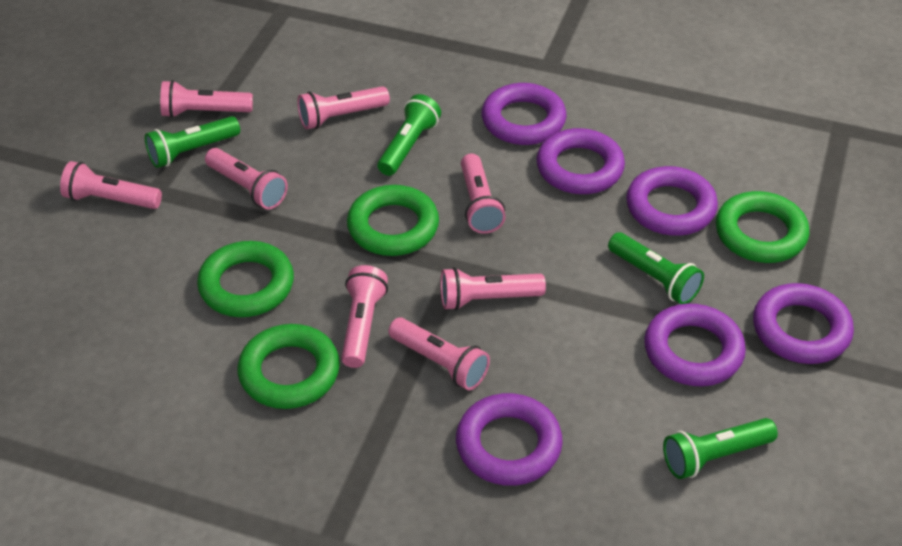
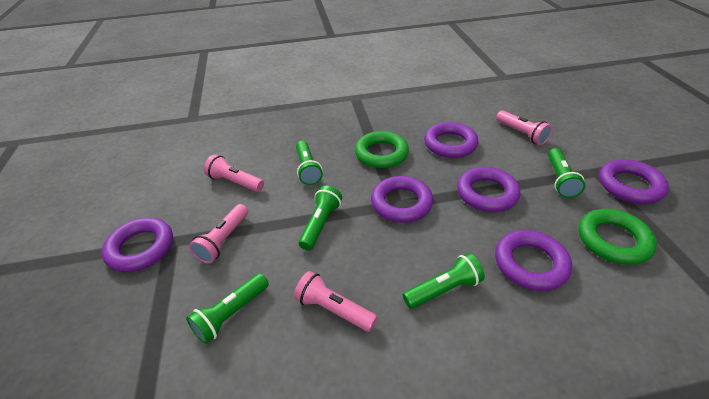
green flashlight: 4 -> 5
green ring: 4 -> 2
pink flashlight: 8 -> 4

